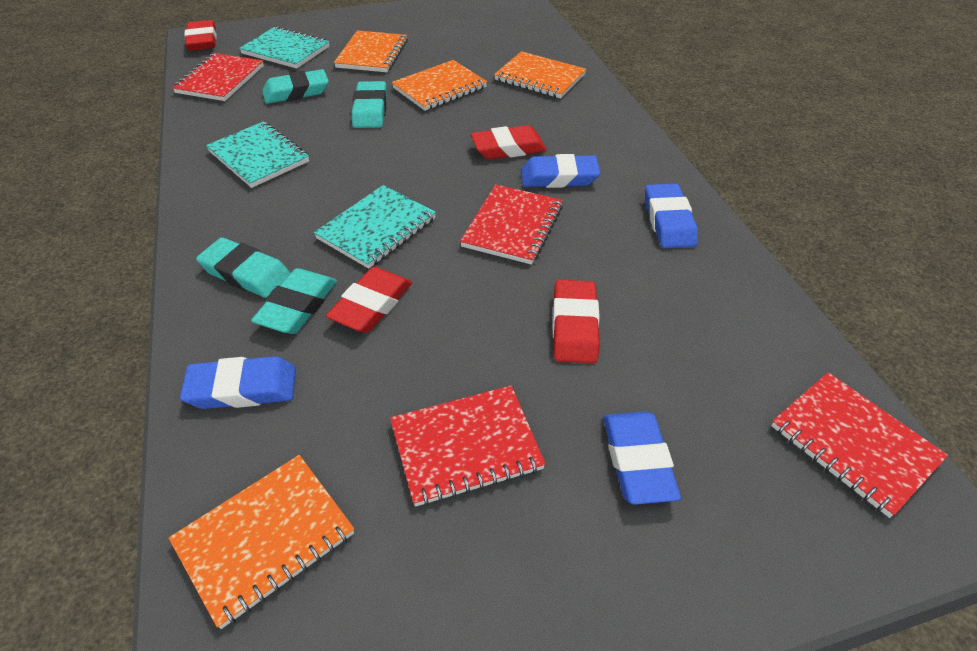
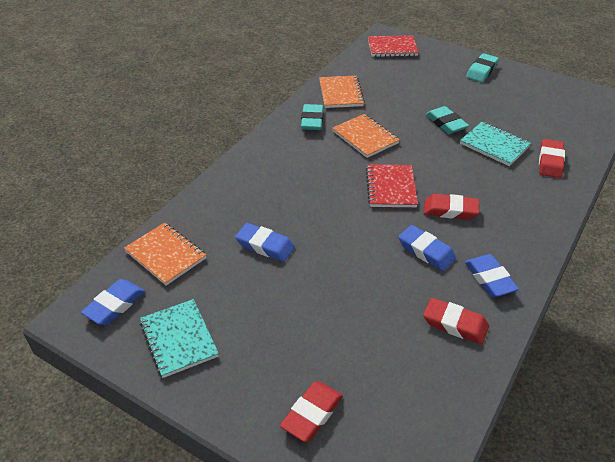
orange notebook: 4 -> 3
red notebook: 4 -> 2
turquoise eraser: 4 -> 3
turquoise notebook: 3 -> 2

